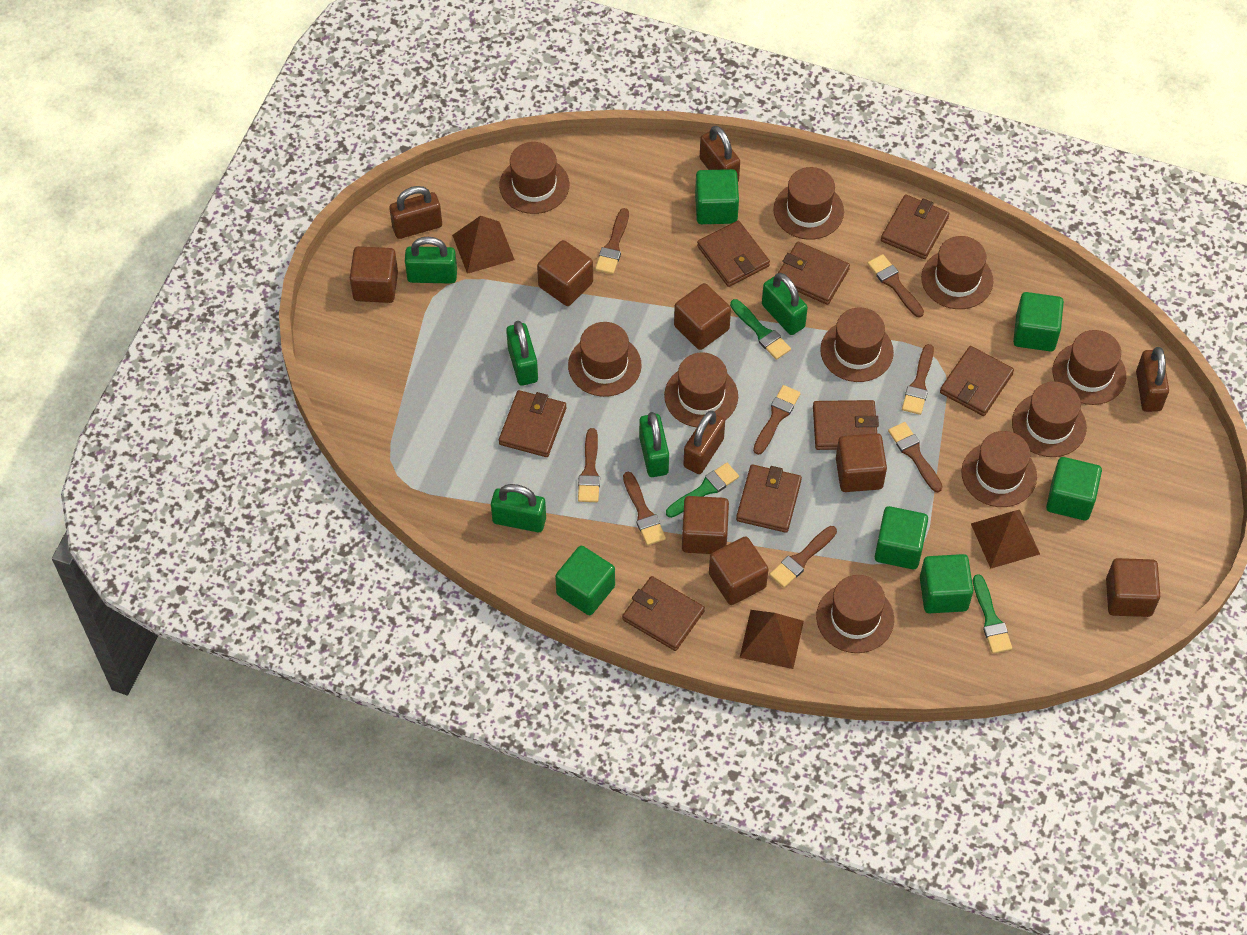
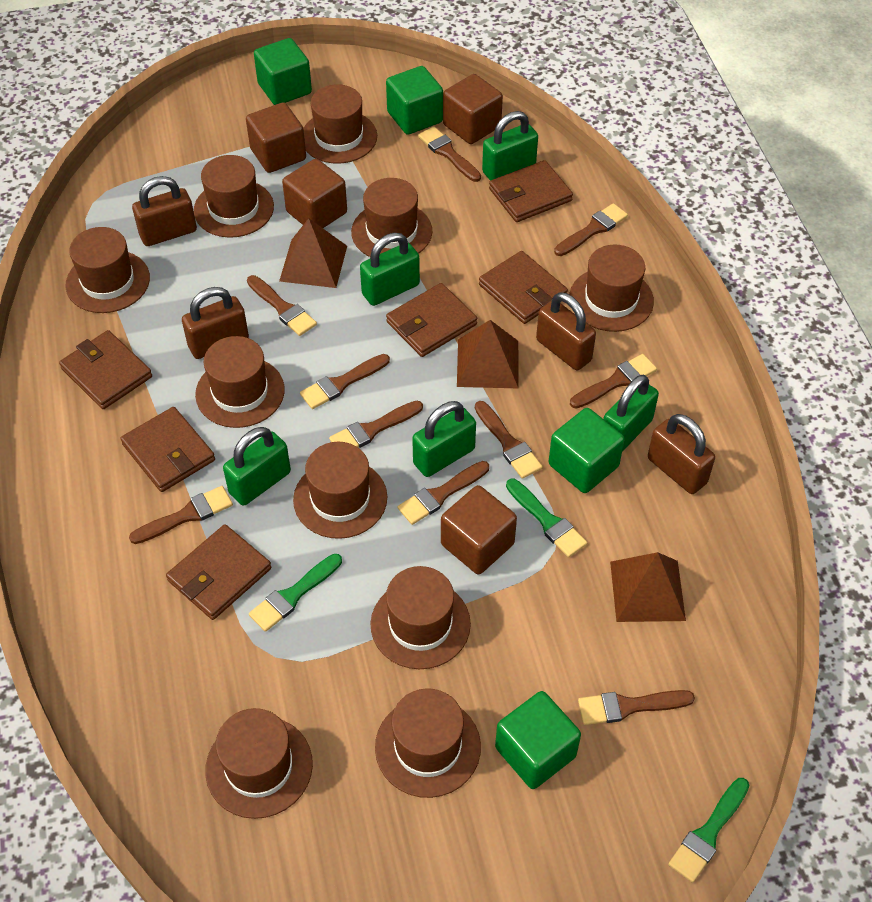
brown brush: 8 -> 10
brown cube: 7 -> 4
brown wallet: 8 -> 6
green cube: 6 -> 4

